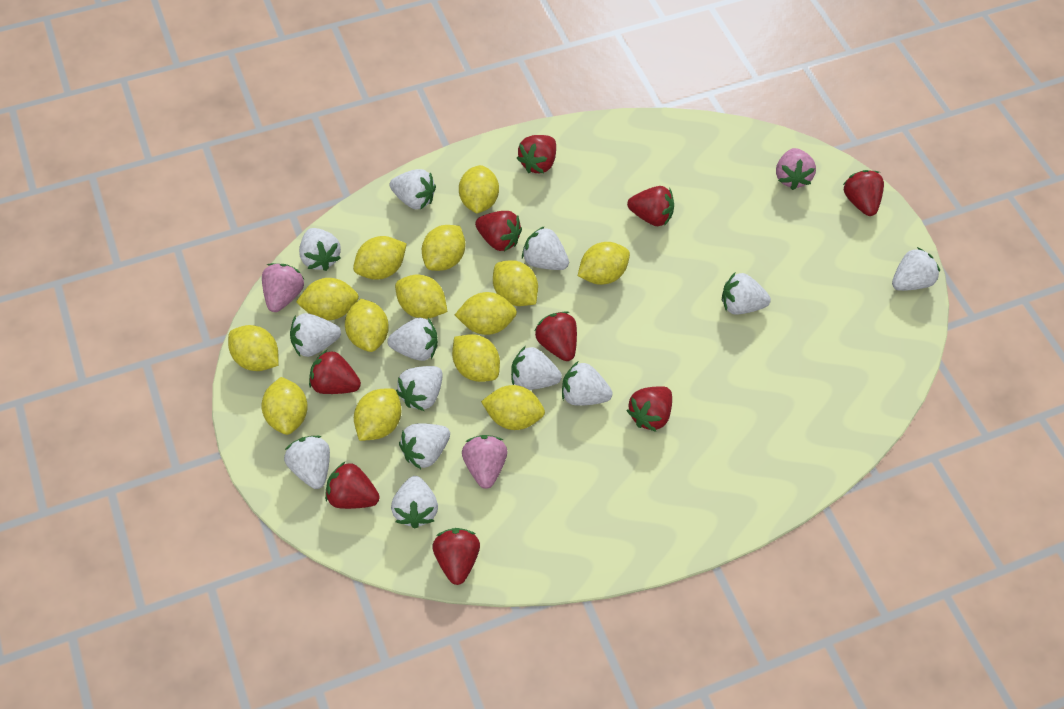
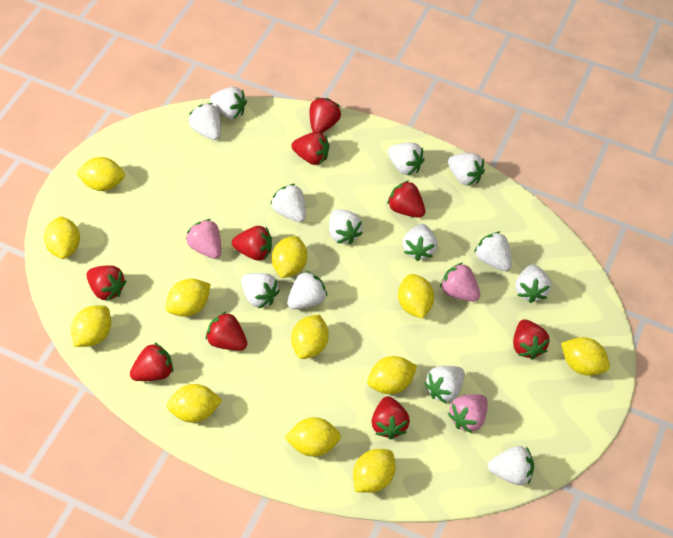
yellow lemon: 14 -> 12

